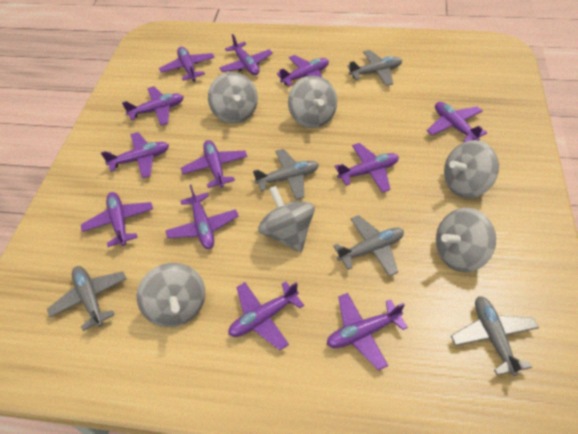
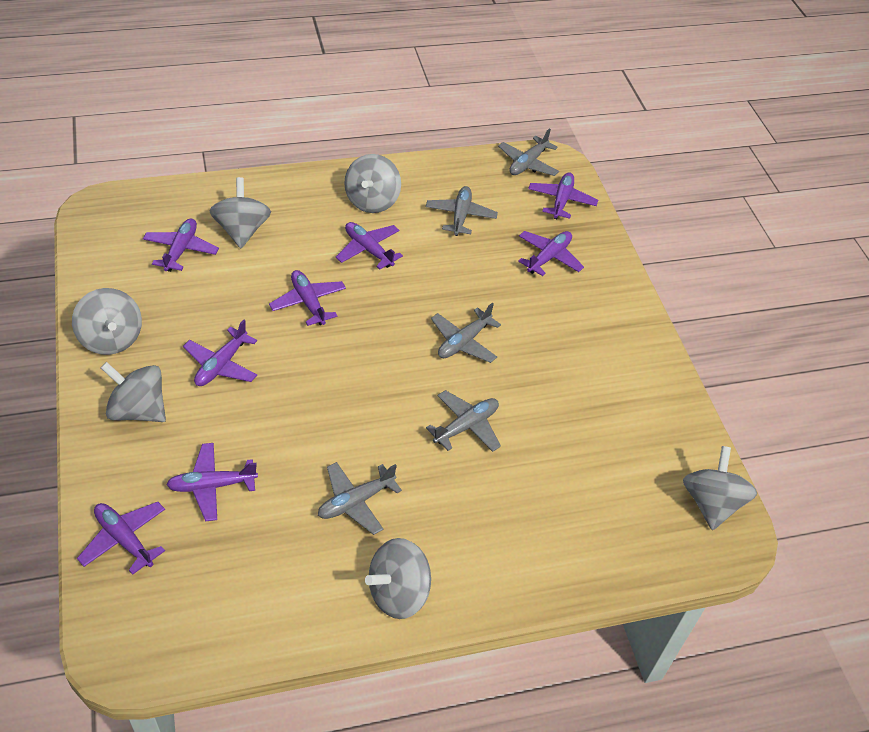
purple plane: 12 -> 8

